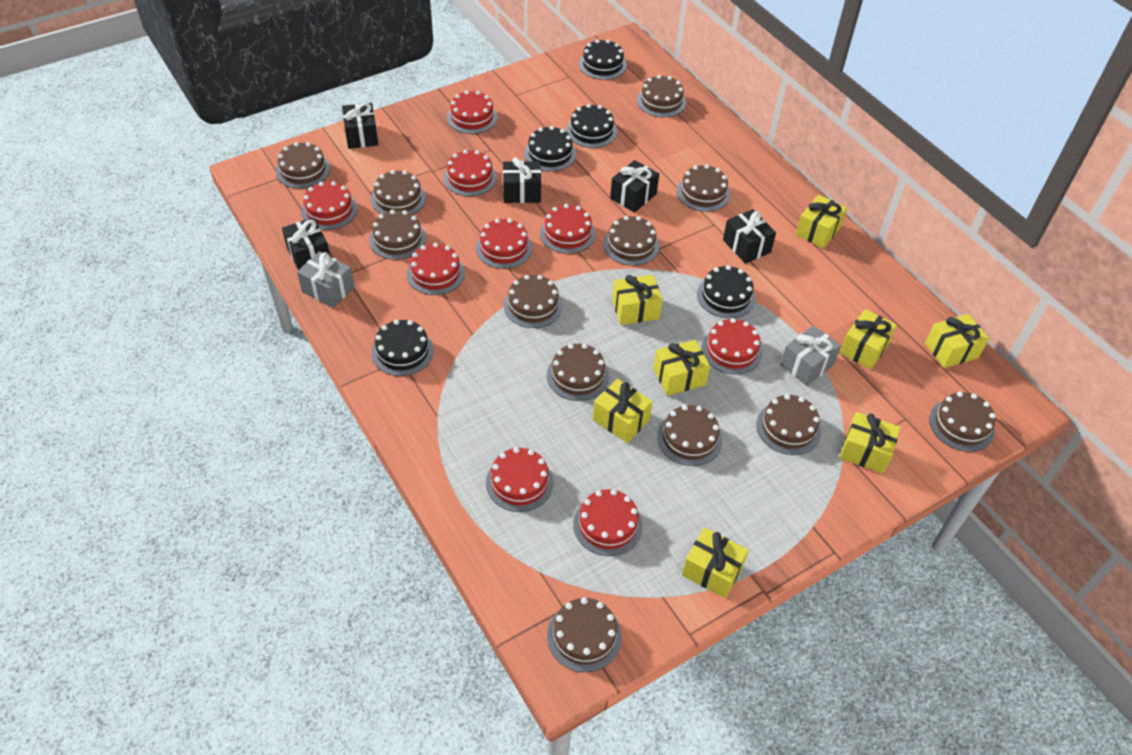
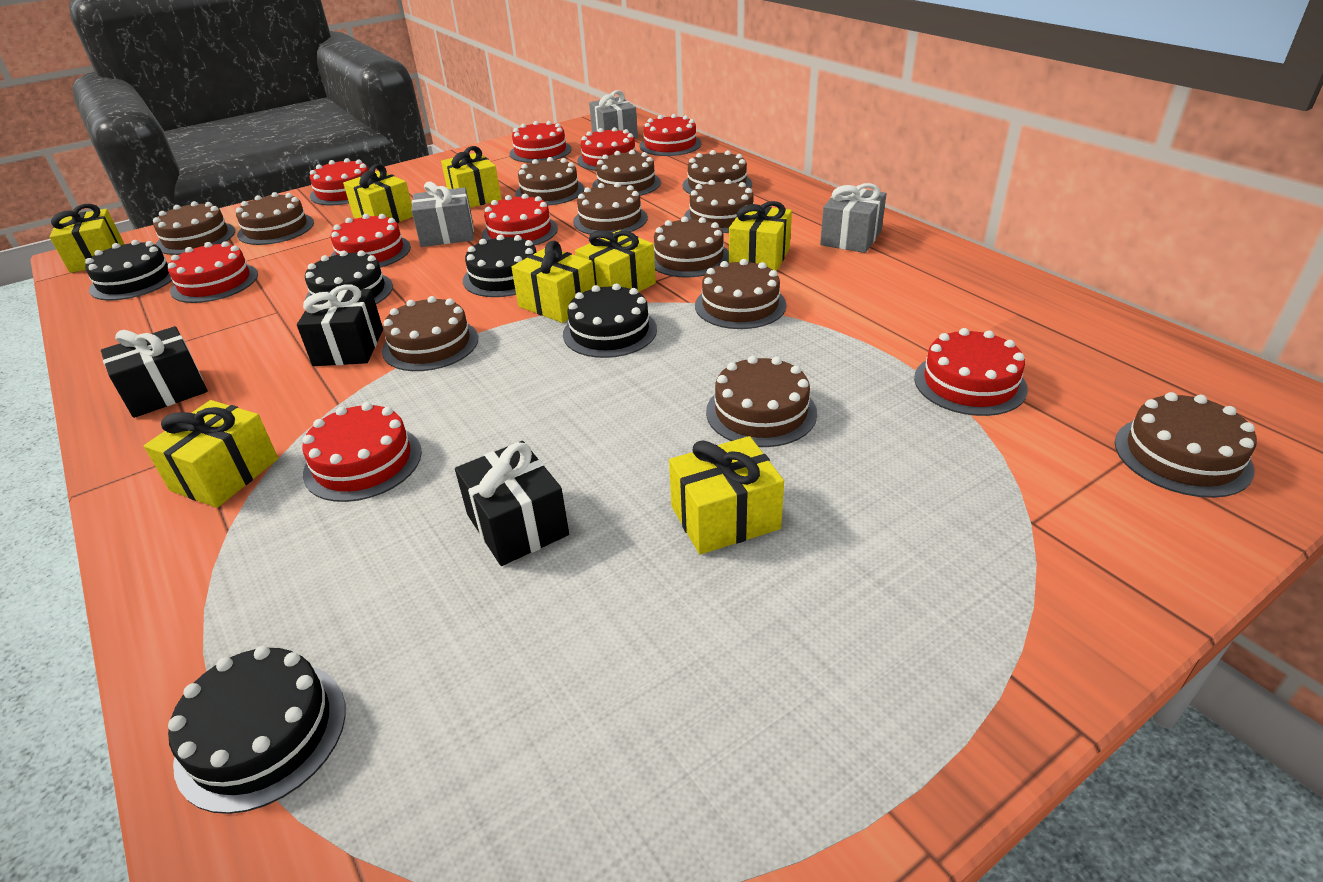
black gift: 5 -> 3
grey gift: 2 -> 3

